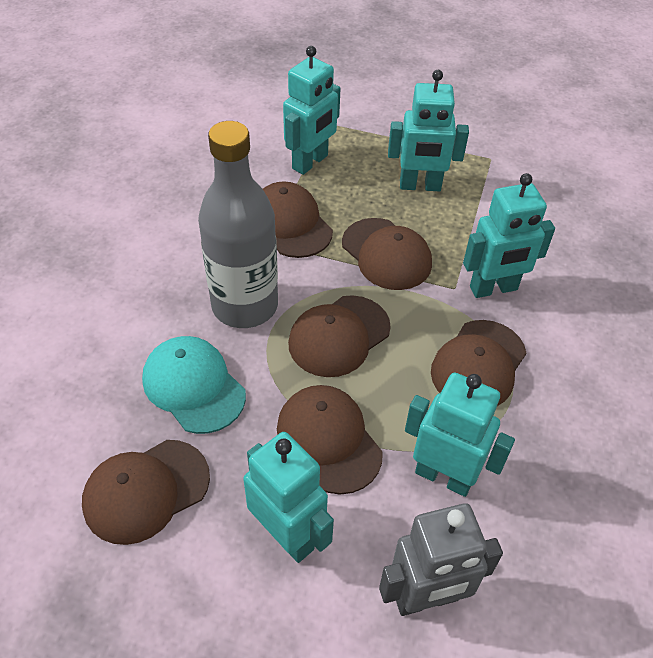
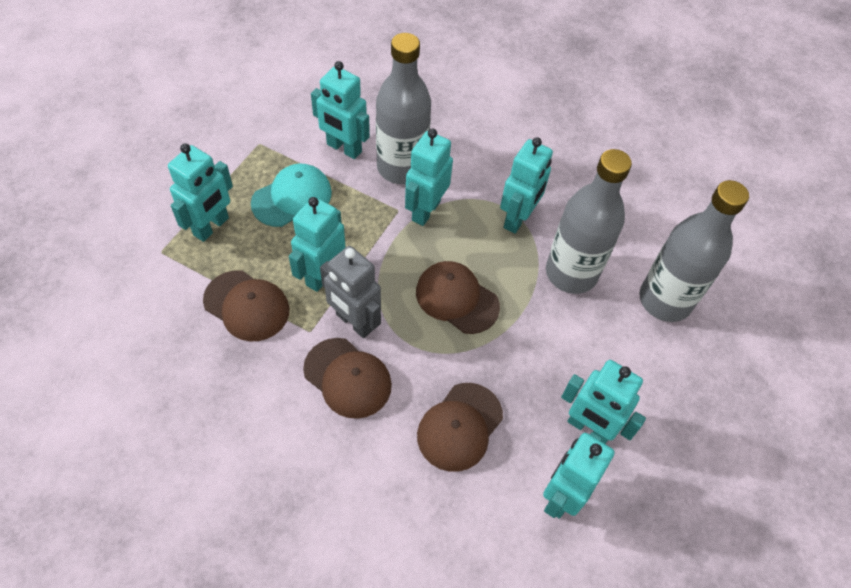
brown cap: 6 -> 4
grey bottle: 1 -> 3
turquoise robot: 5 -> 7

